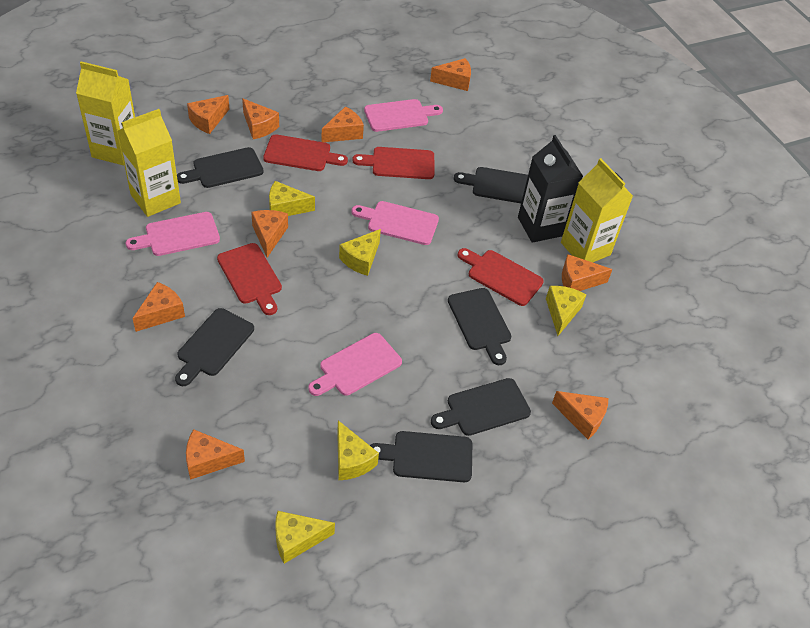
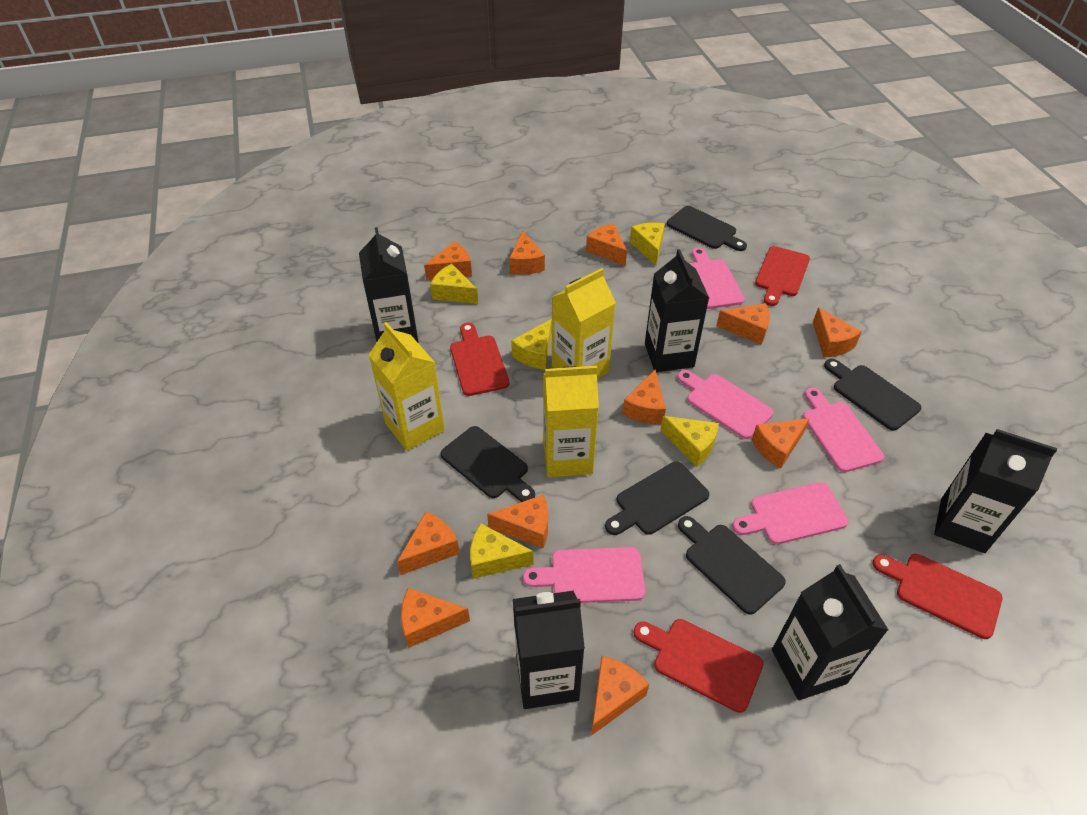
black carton: 1 -> 5
black cutting board: 6 -> 5
orange cheese: 9 -> 11
pink cutting board: 4 -> 5

